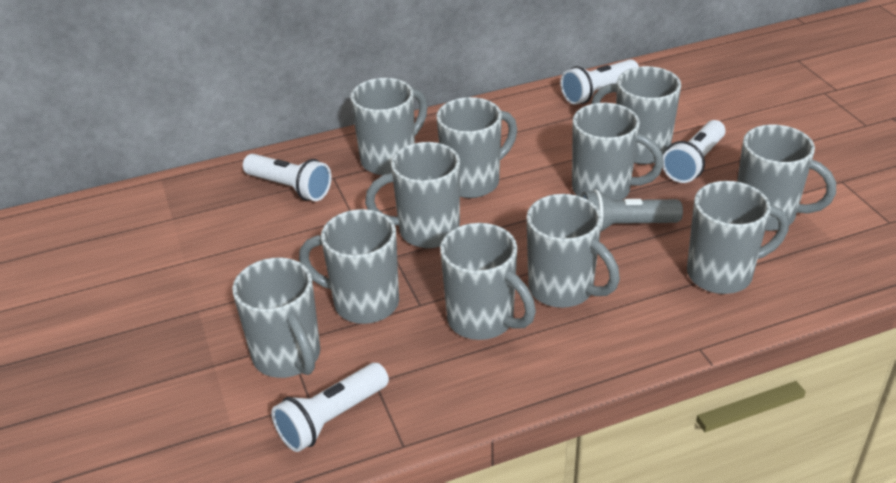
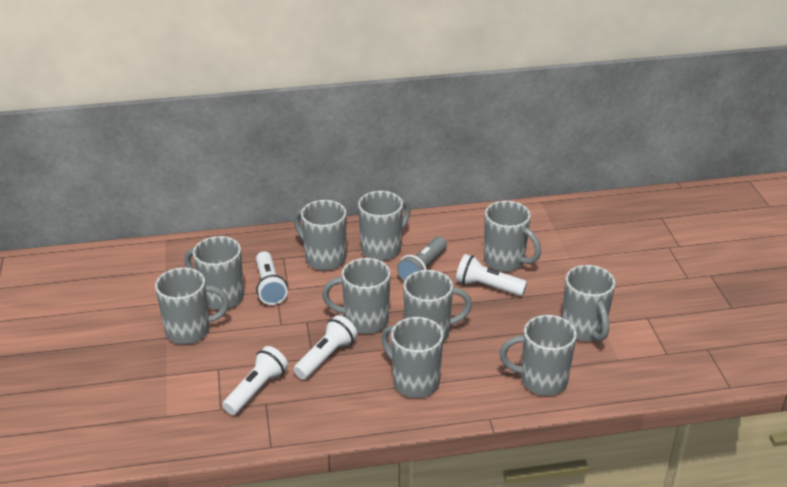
grey mug: 11 -> 10

